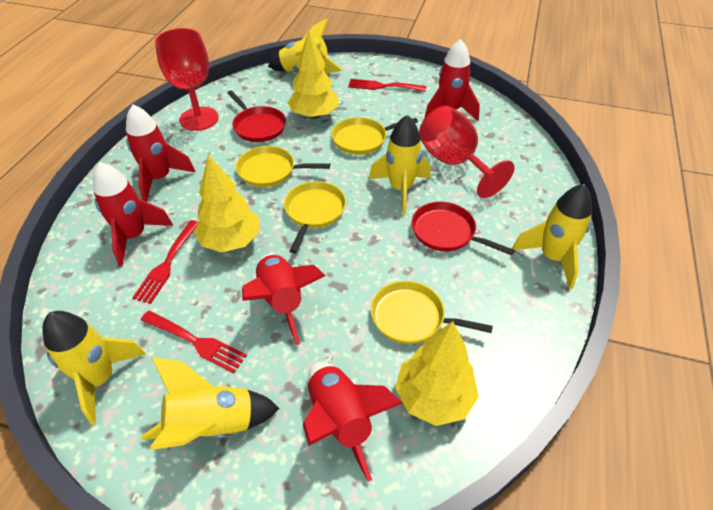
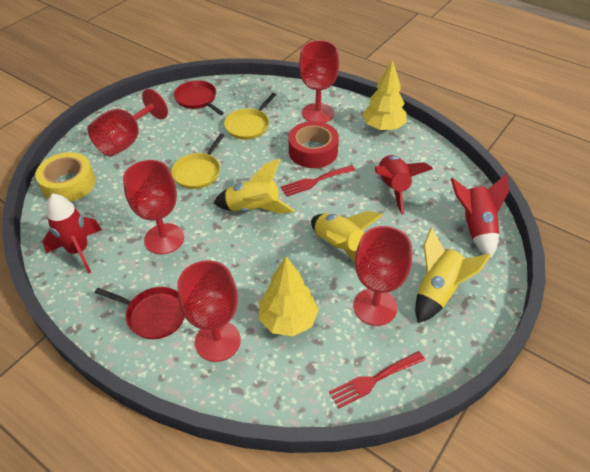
red fork: 3 -> 2
red goblet: 2 -> 5
red rocket: 5 -> 3
red tape: 0 -> 1
yellow pan: 4 -> 2
yellow rocket: 5 -> 3
yellow tape: 0 -> 1
yellow tree: 3 -> 2

